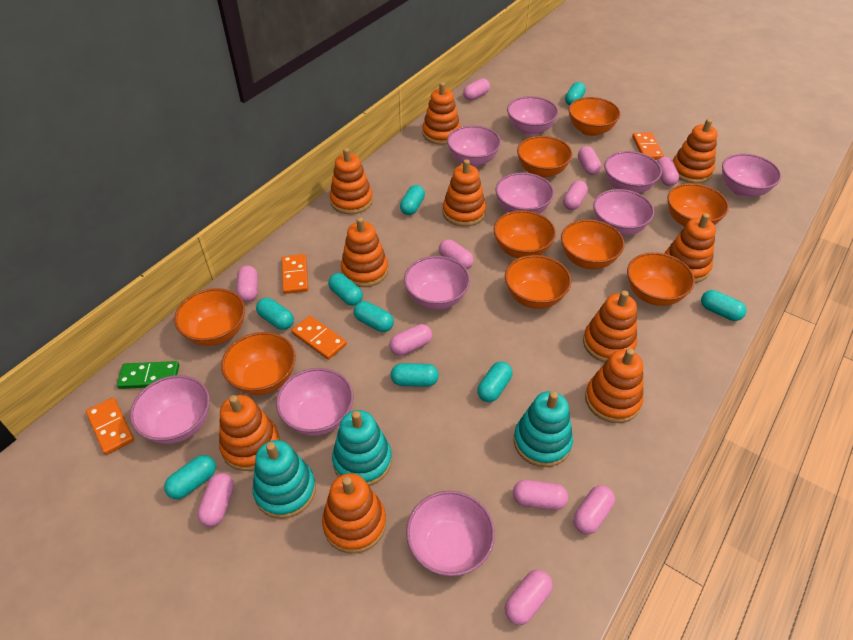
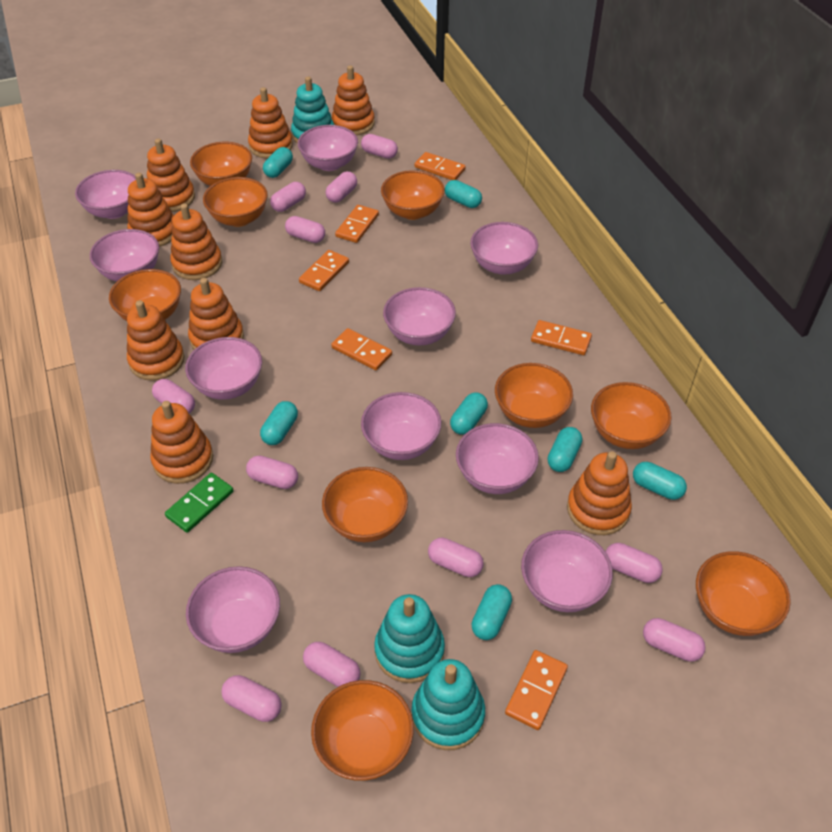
orange domino: 4 -> 6
orange stacking toy: 10 -> 9
turquoise capsule: 9 -> 7

